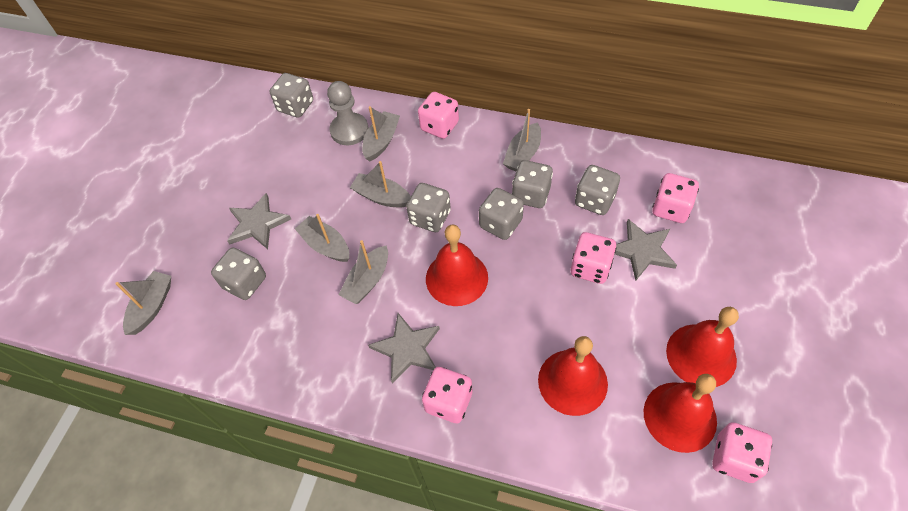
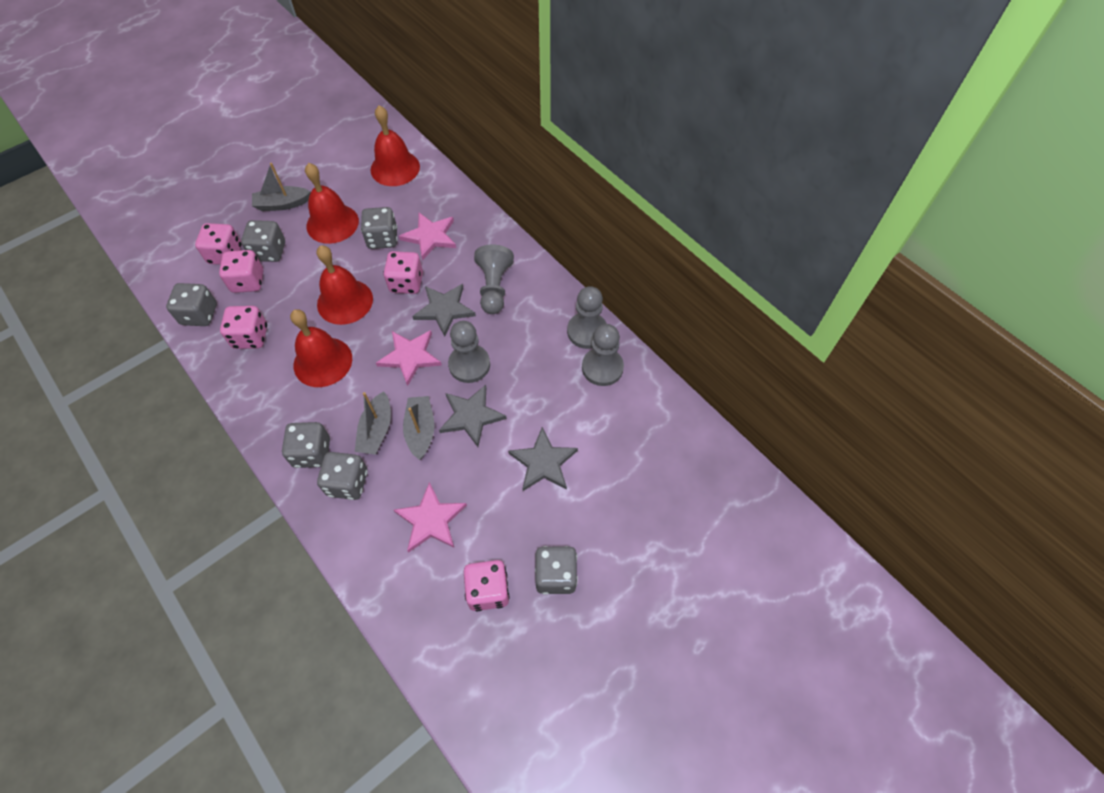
grey boat: 6 -> 3
grey pawn: 1 -> 4
pink star: 0 -> 3

